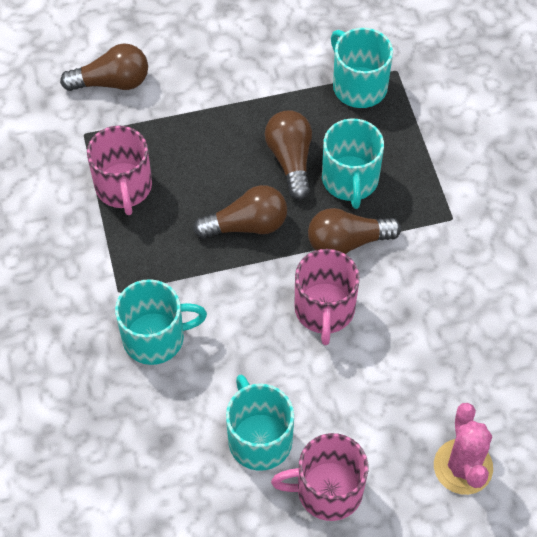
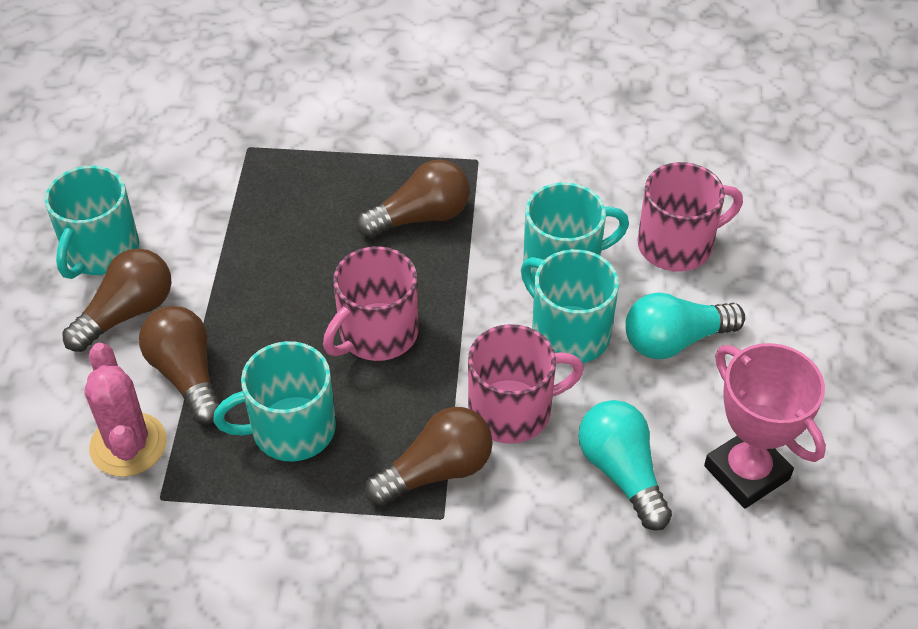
pink trophy: 0 -> 1
turquoise light bulb: 0 -> 2

